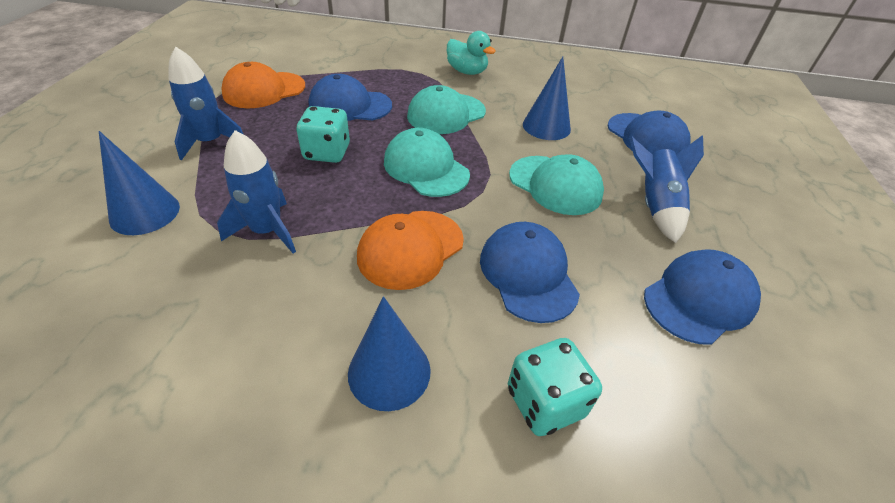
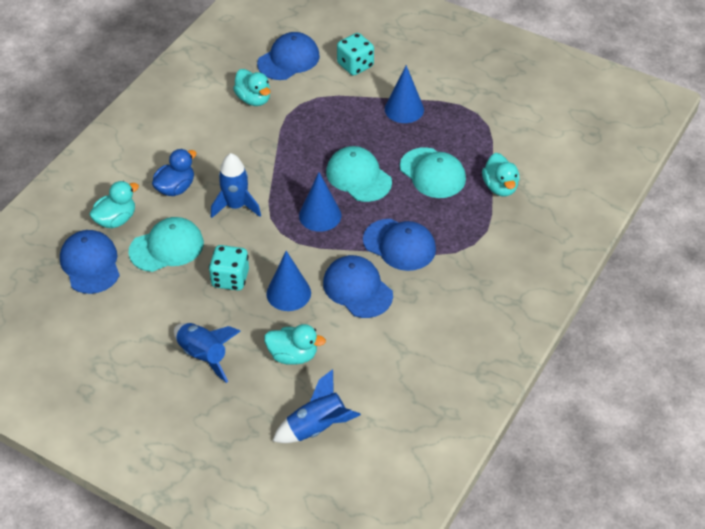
blue duck: 0 -> 1
orange cap: 2 -> 0
turquoise duck: 1 -> 4

